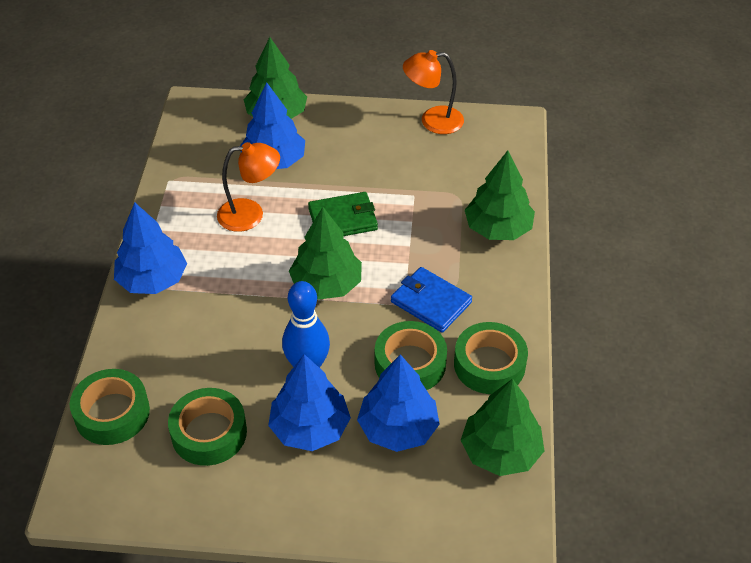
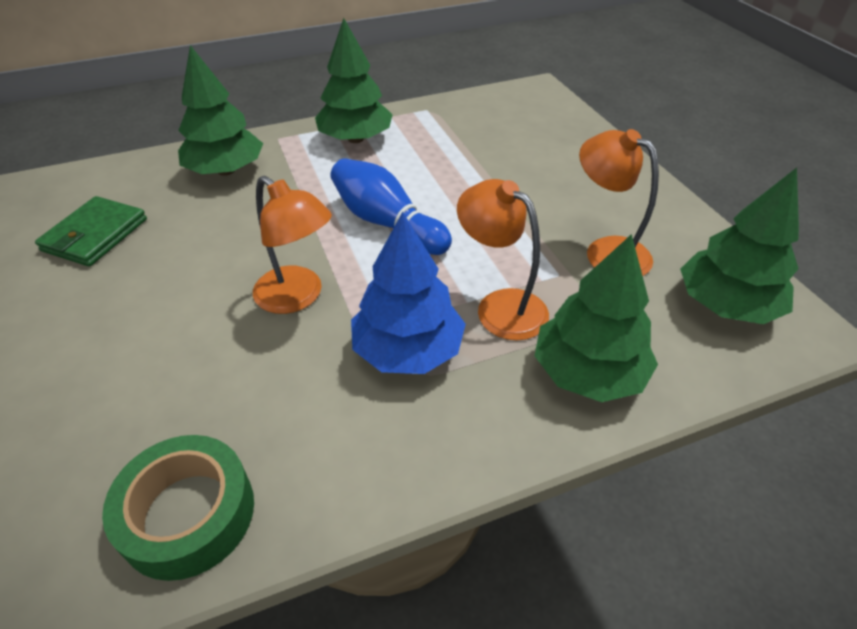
blue tree: 4 -> 1
blue wallet: 1 -> 0
green tape: 4 -> 1
orange lamp: 2 -> 3

